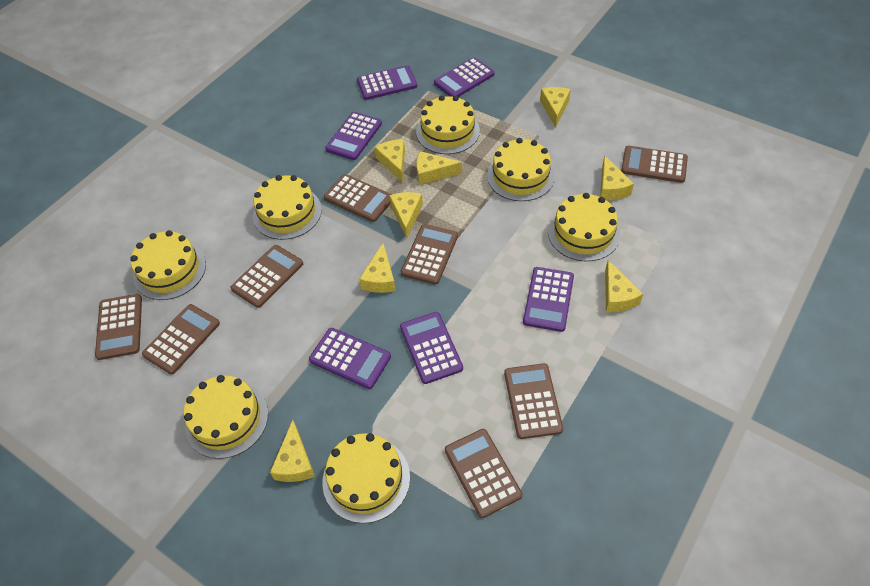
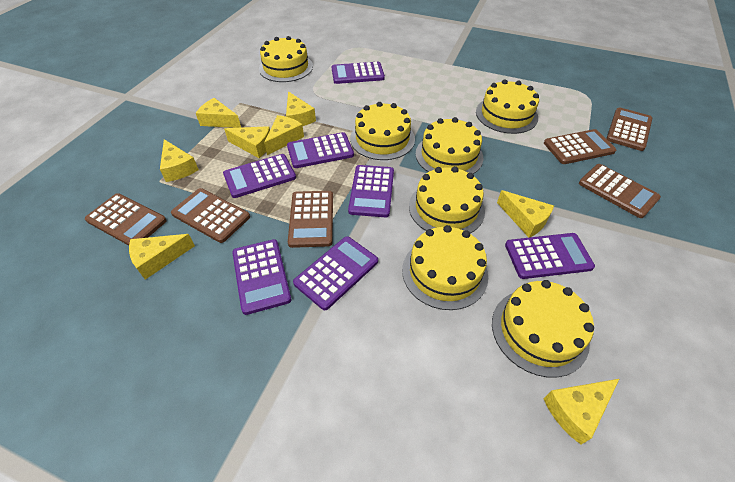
brown calculator: 8 -> 6
purple calculator: 6 -> 7

